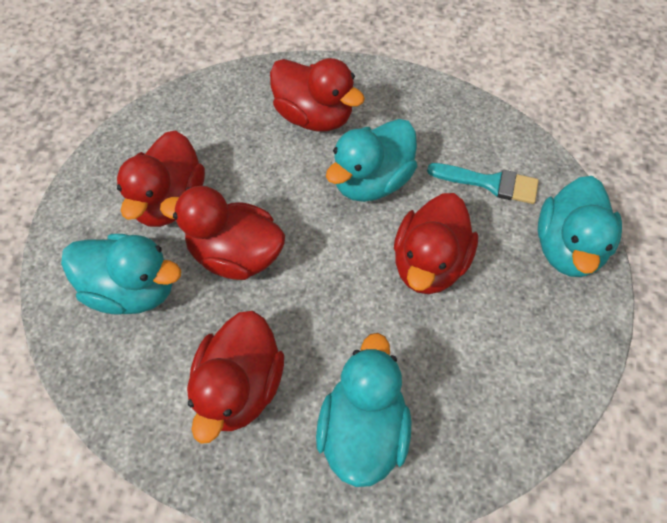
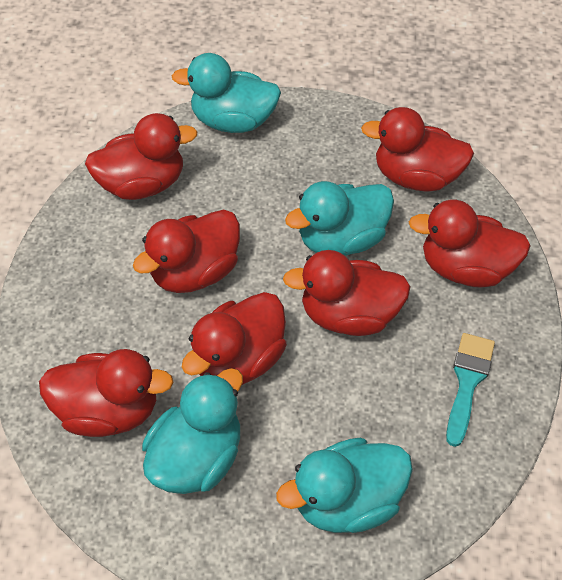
red duck: 5 -> 7

